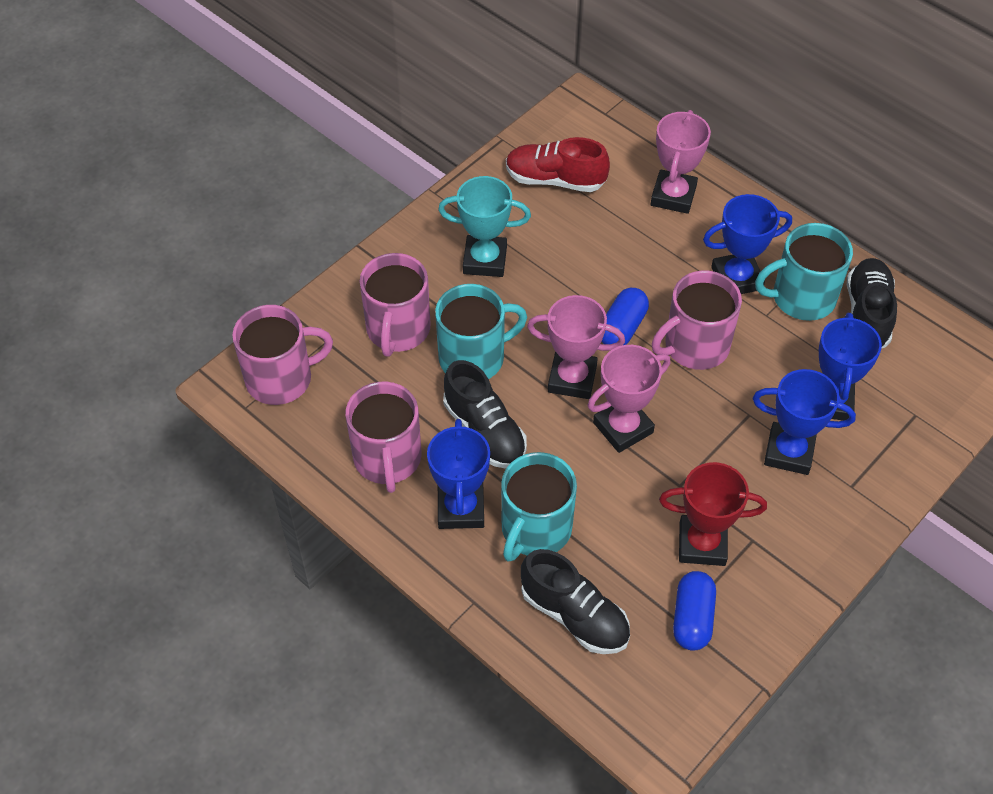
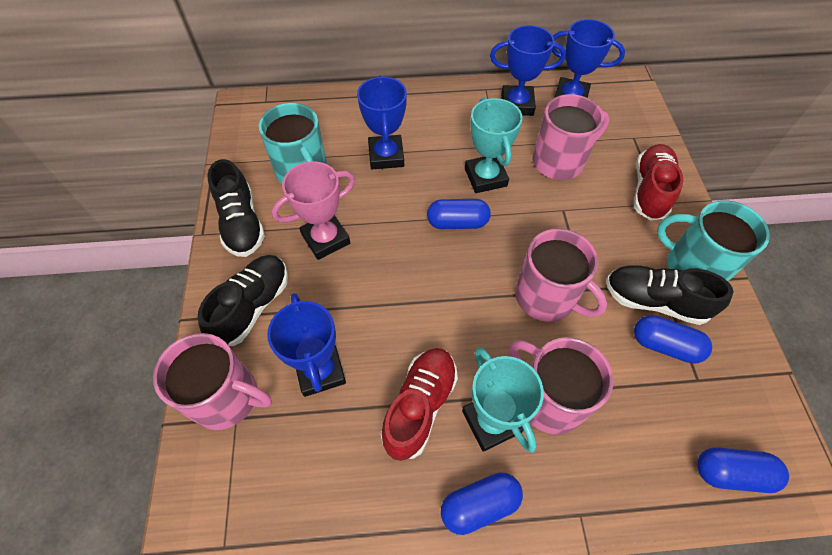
blue capsule: 2 -> 4
pink trophy: 3 -> 1
red shoe: 1 -> 2
red trophy: 1 -> 0
turquoise mug: 3 -> 2
turquoise trophy: 1 -> 2

